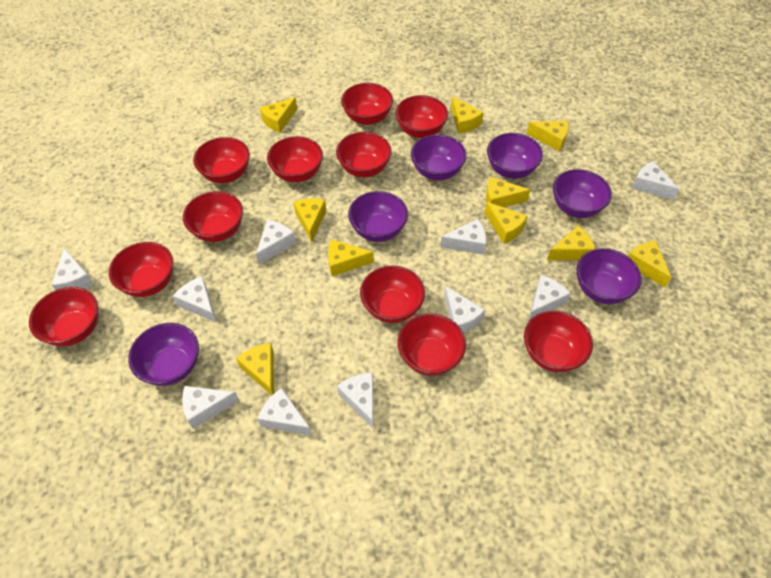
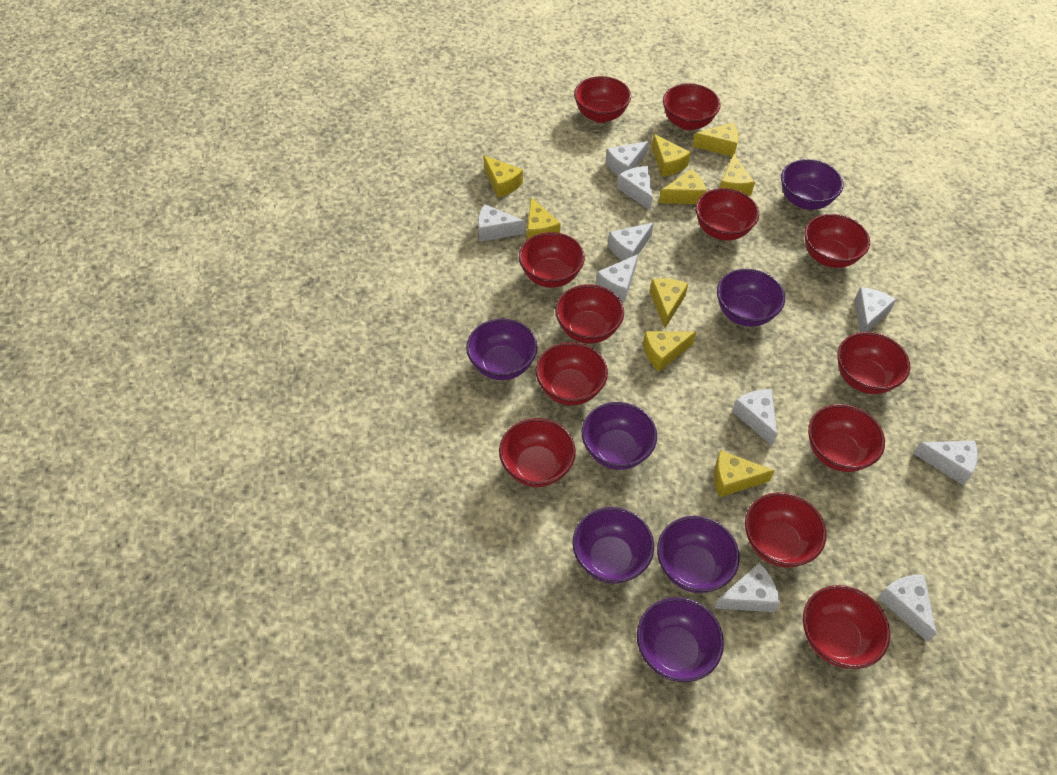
purple bowl: 6 -> 7
red bowl: 11 -> 12
yellow cheese: 10 -> 9

